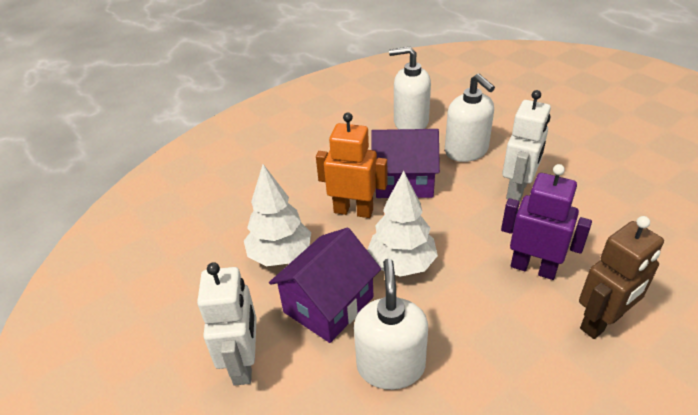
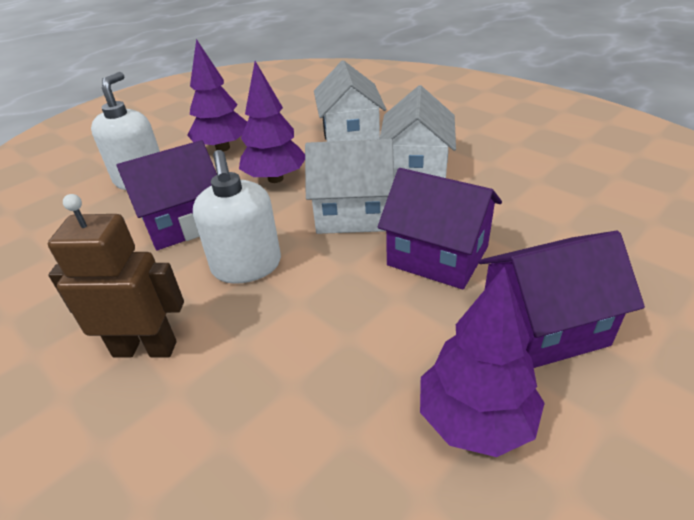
orange robot: 1 -> 0
purple house: 2 -> 3
purple robot: 1 -> 0
purple tree: 0 -> 3
white house: 0 -> 3
white robot: 2 -> 0
white soap dispenser: 3 -> 2
white tree: 2 -> 0

